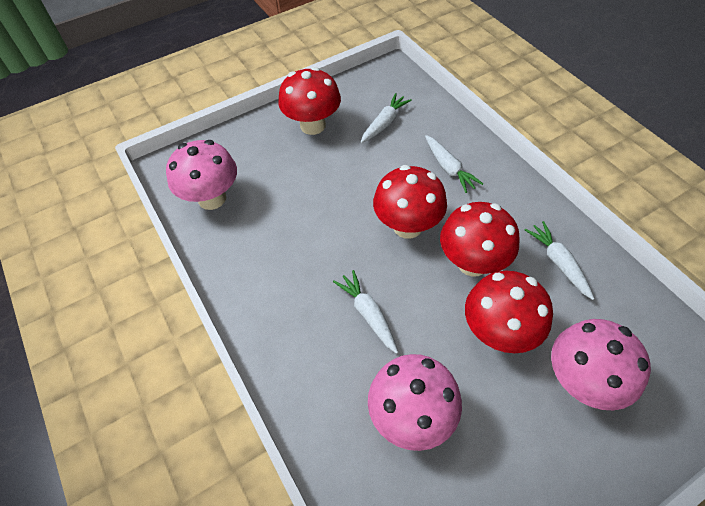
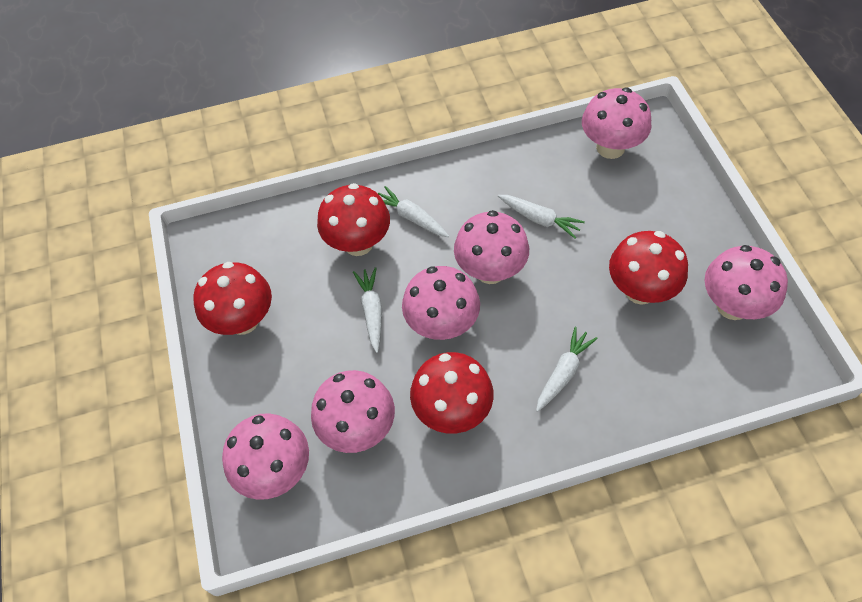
pink mushroom: 3 -> 6

